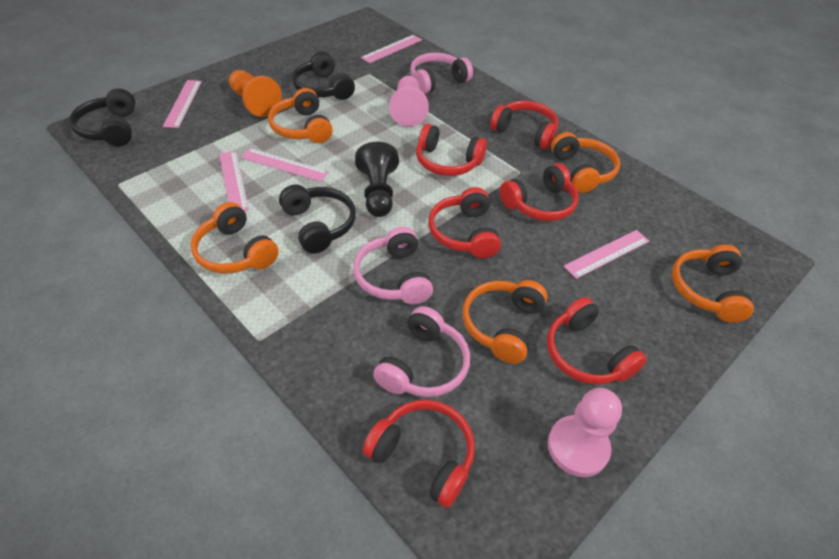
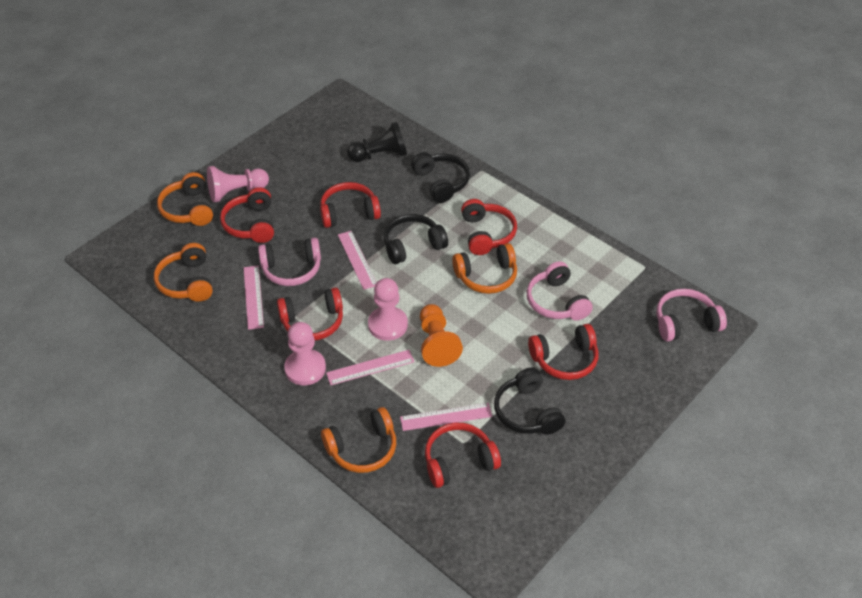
orange headphones: 5 -> 4
pink pawn: 2 -> 3
pink ruler: 5 -> 4

